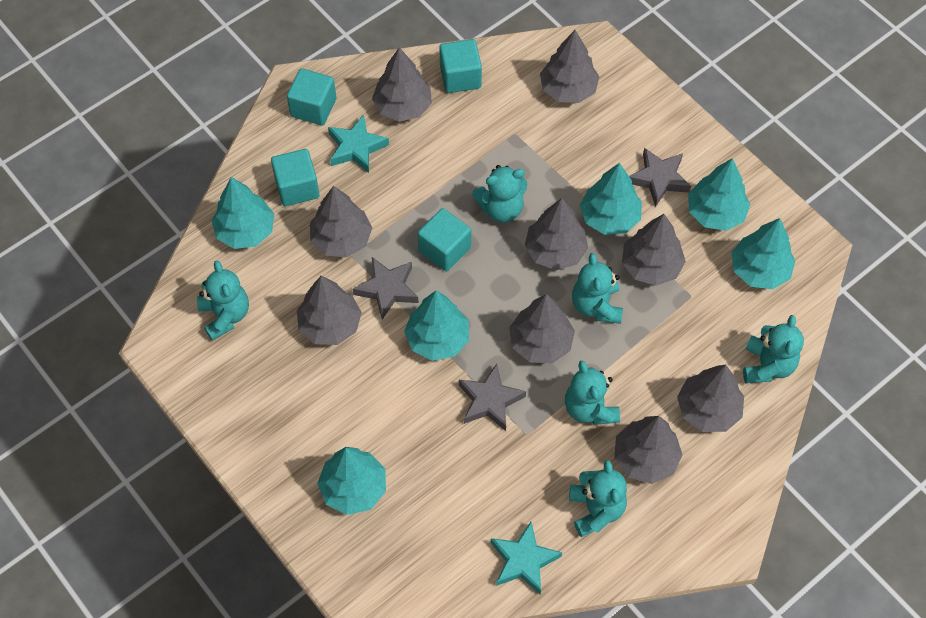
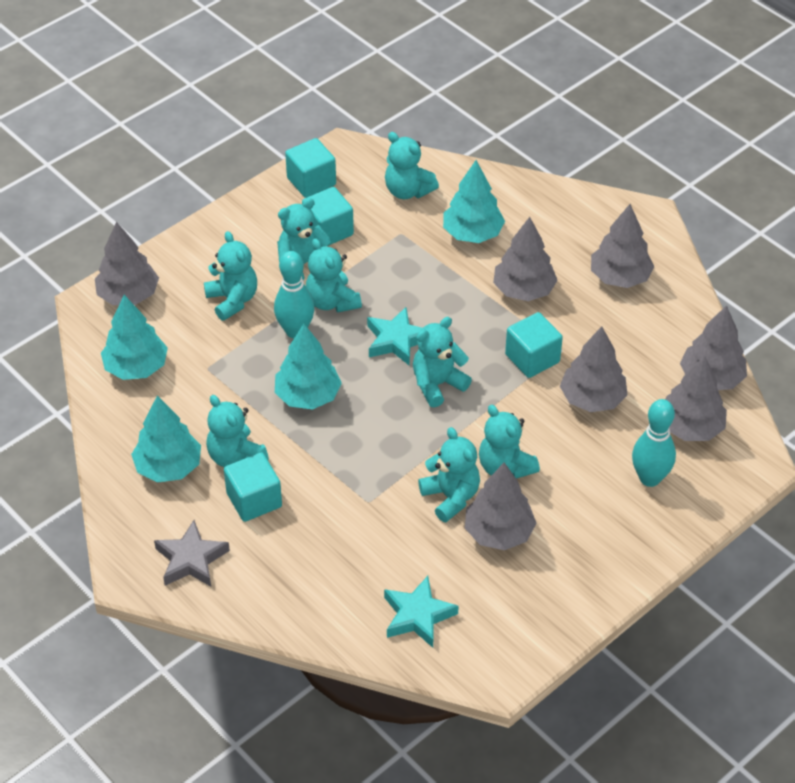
grey star: 3 -> 1
grey tree: 9 -> 7
turquoise bowling pin: 0 -> 2
turquoise teddy bear: 6 -> 8
turquoise tree: 6 -> 4

